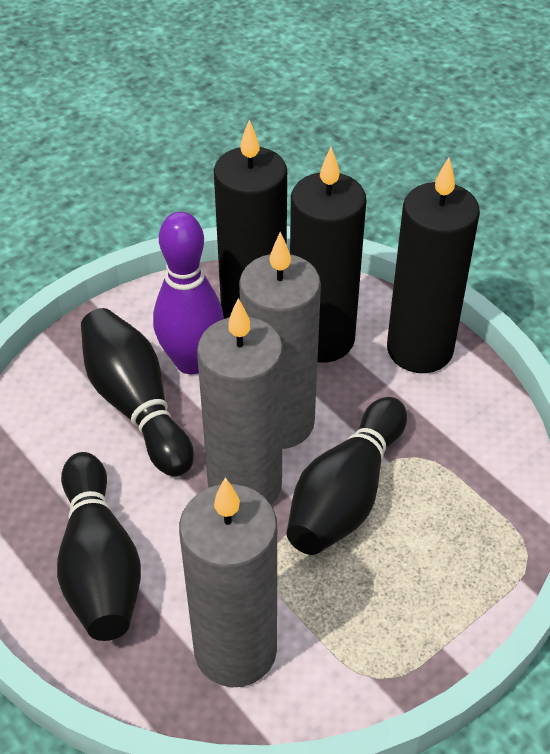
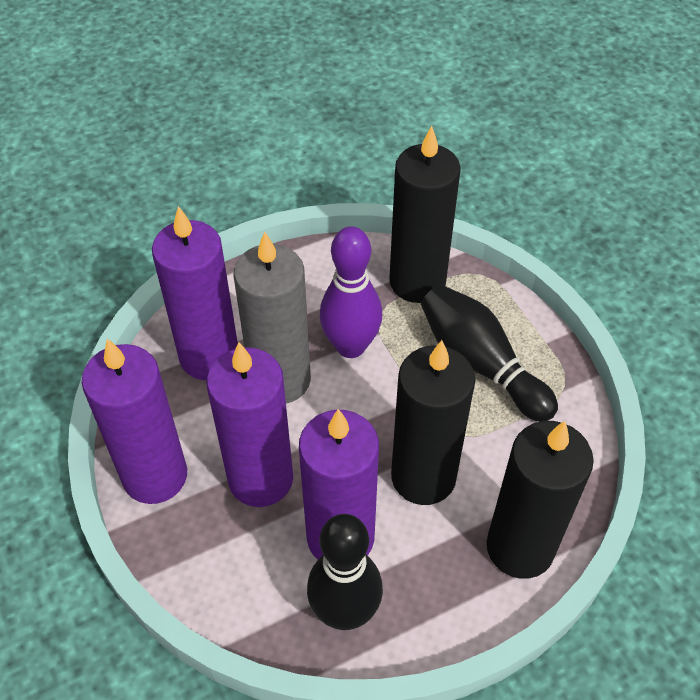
black bowling pin: 3 -> 2
grey candle: 3 -> 1
purple candle: 0 -> 4

